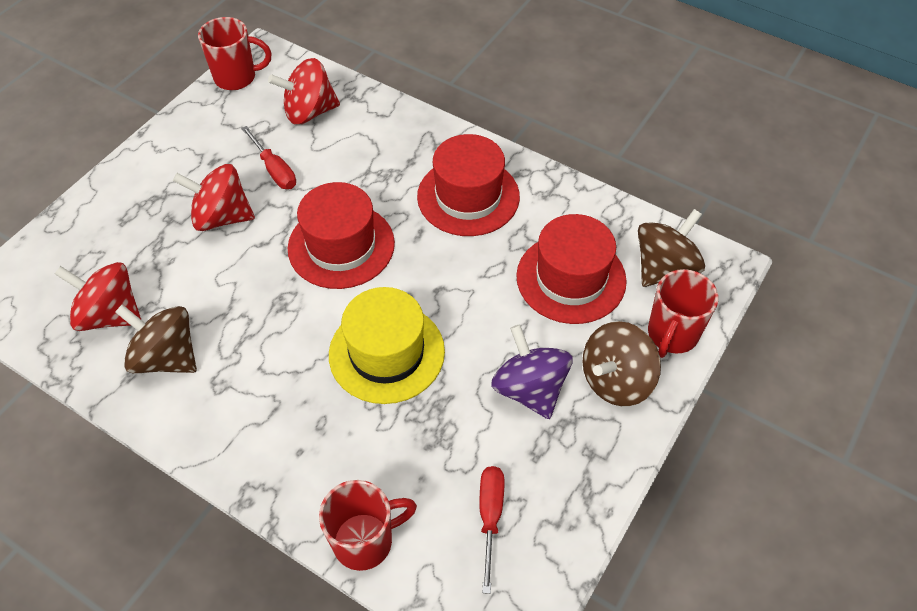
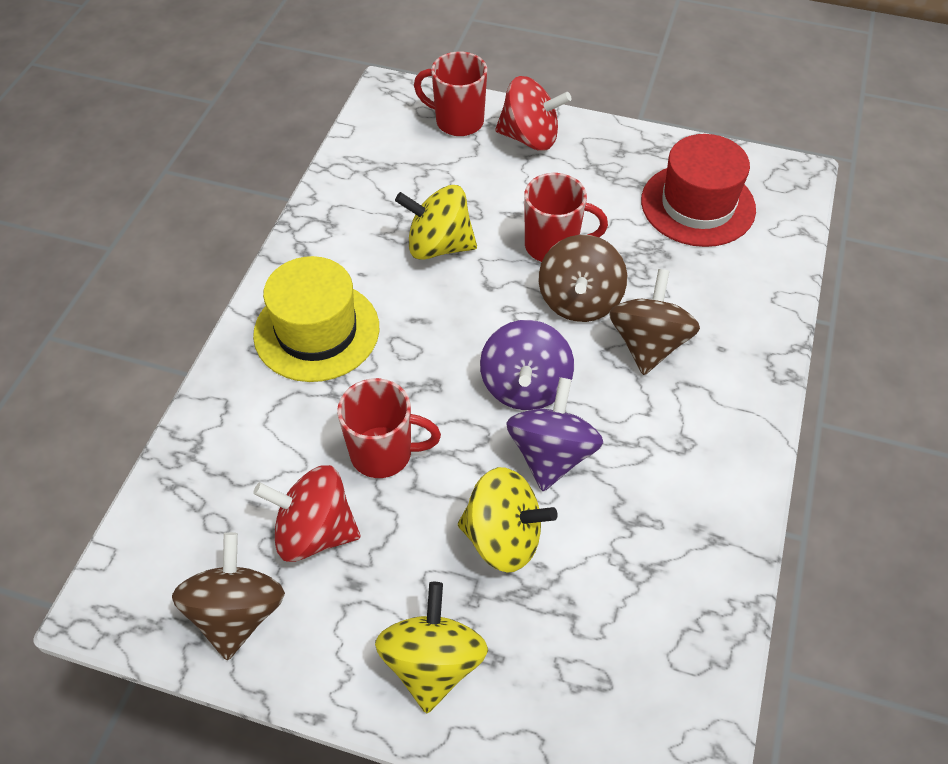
purple spinning top: 1 -> 2
red hat: 3 -> 1
red screwdriver: 2 -> 0
red spinning top: 3 -> 2
yellow spinning top: 0 -> 3

